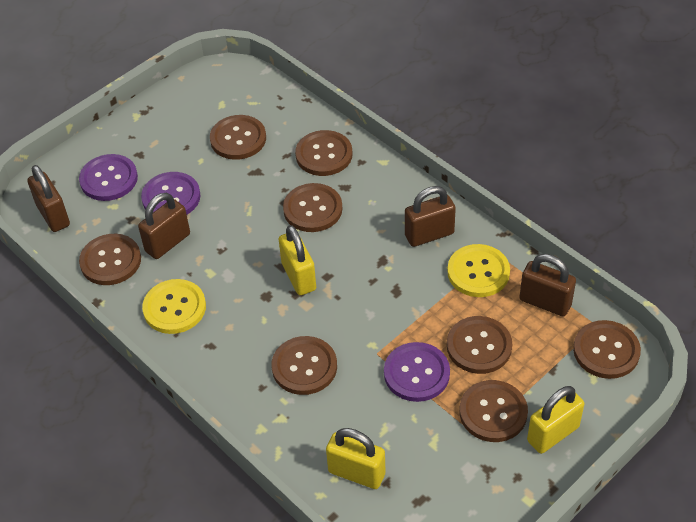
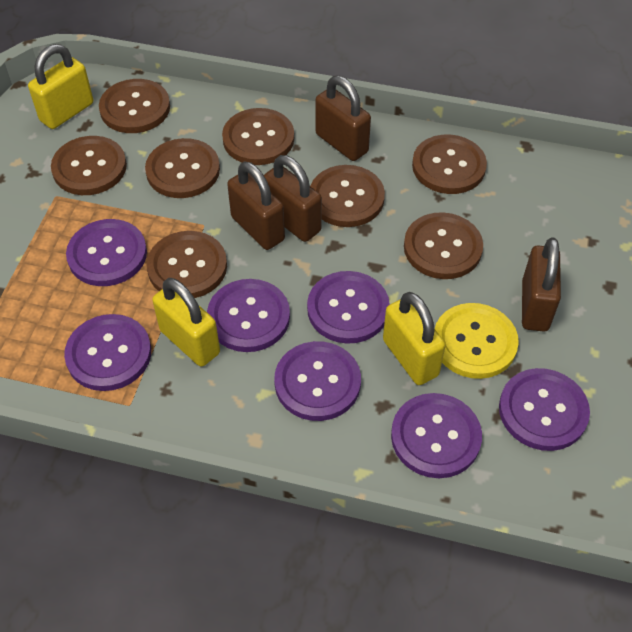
purple button: 3 -> 7
yellow button: 2 -> 1

